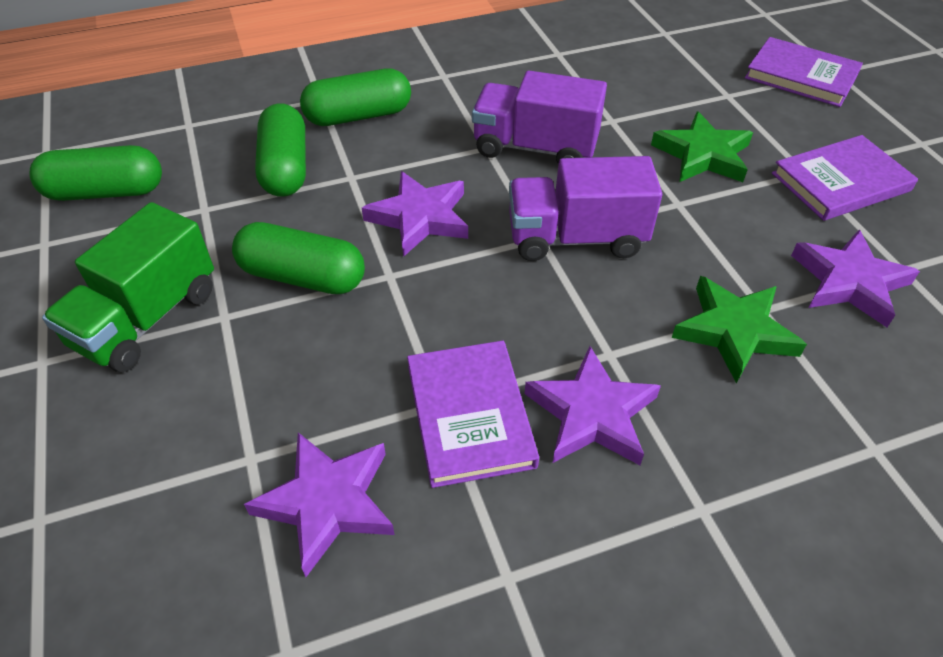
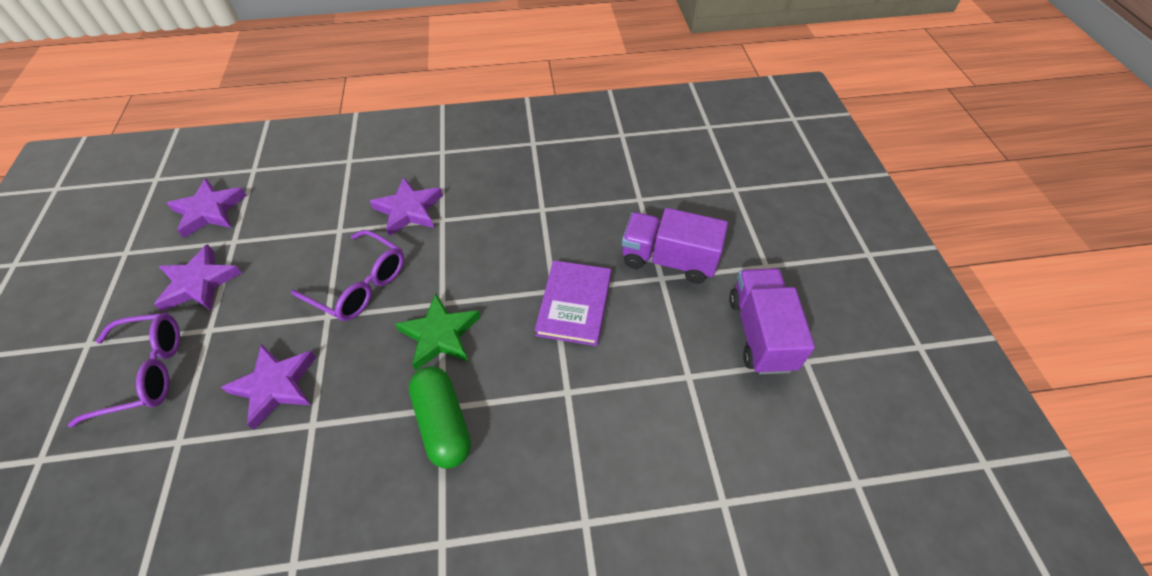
green capsule: 4 -> 1
green star: 2 -> 1
green truck: 1 -> 0
purple book: 3 -> 1
purple glasses: 0 -> 2

